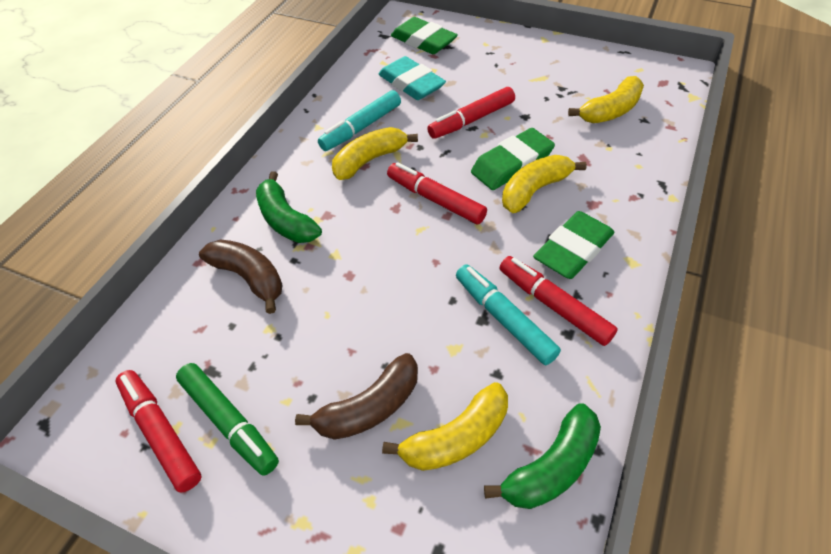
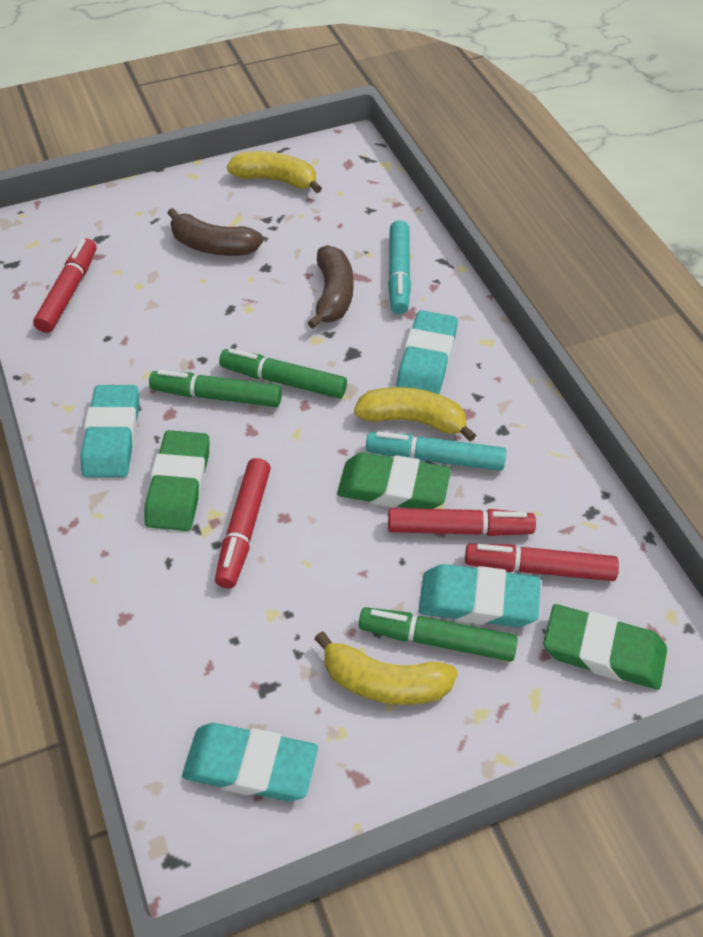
green banana: 2 -> 0
green marker: 1 -> 3
turquoise eraser: 1 -> 4
yellow banana: 4 -> 3

